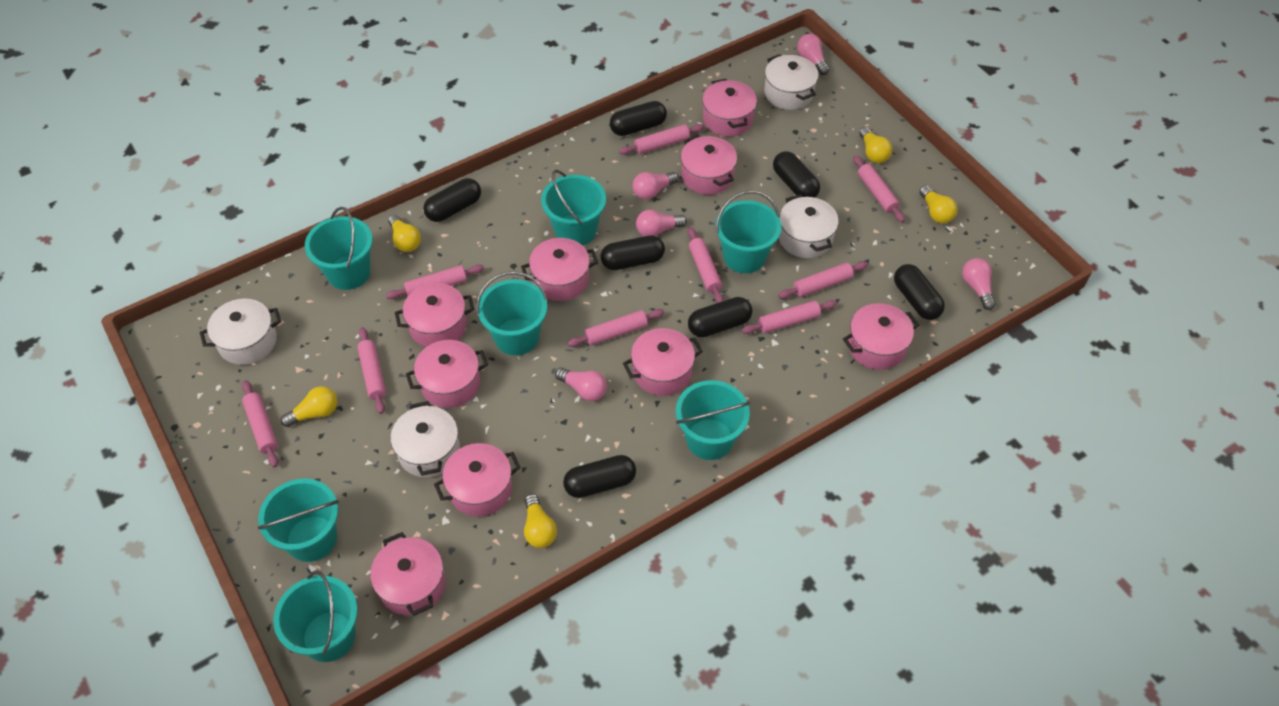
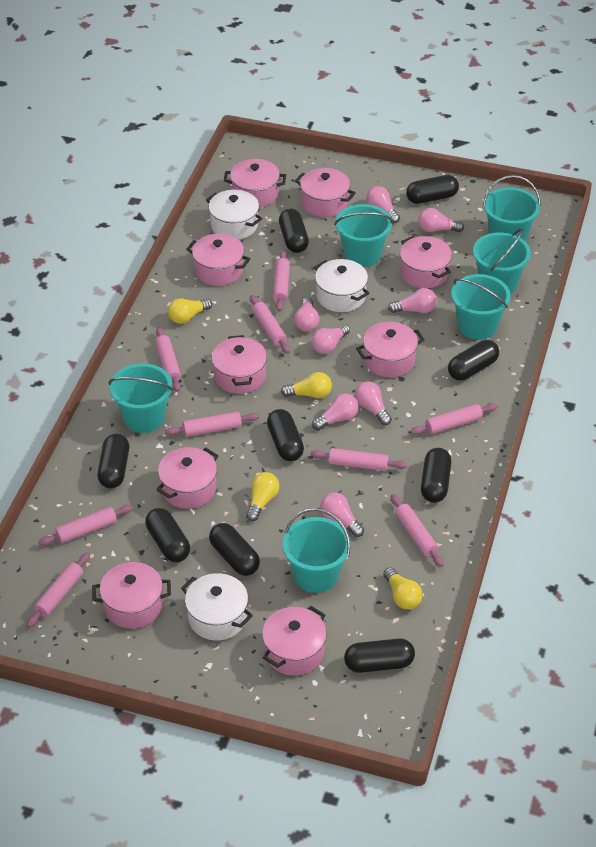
black capsule: 7 -> 9
pink light bulb: 5 -> 8
turquoise bucket: 7 -> 6
white pot: 4 -> 3
yellow light bulb: 5 -> 4

